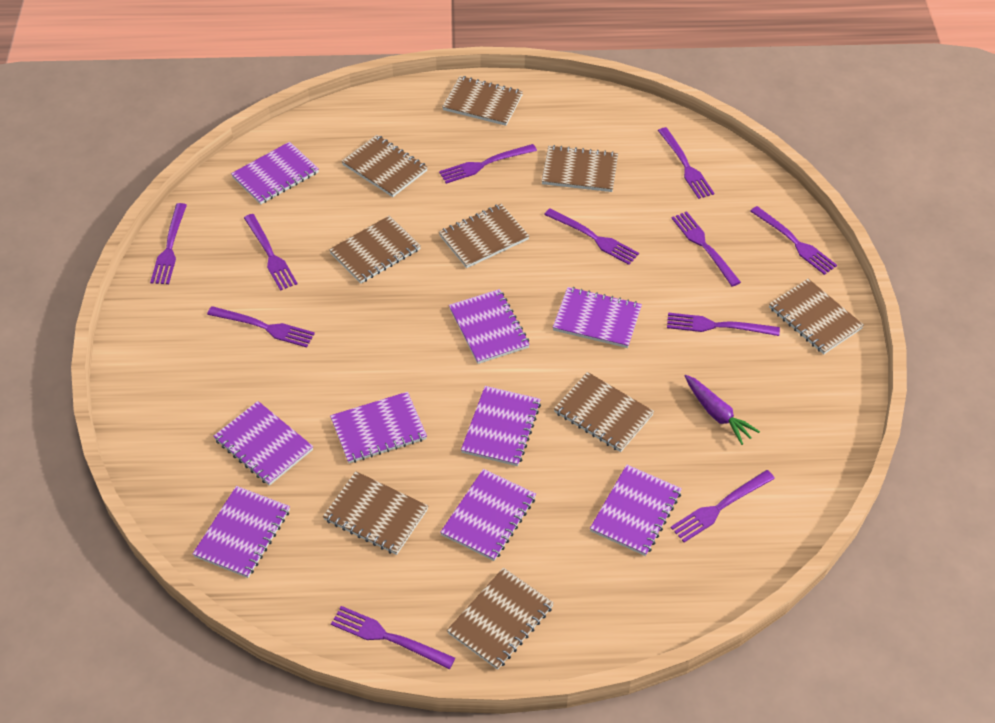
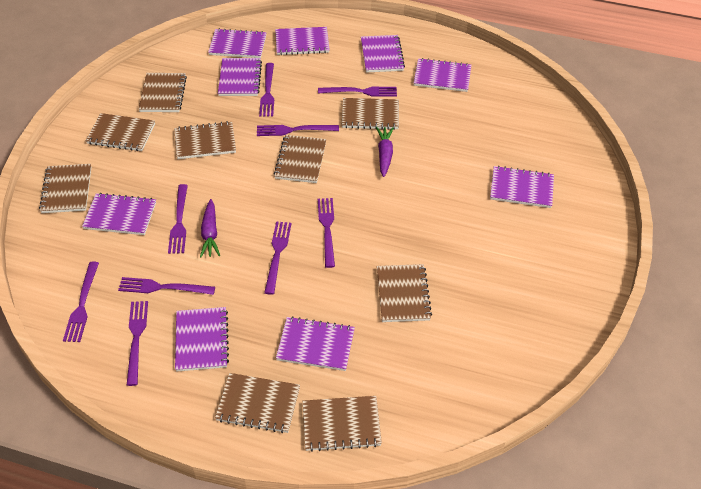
purple carrot: 1 -> 2
purple fork: 11 -> 9

